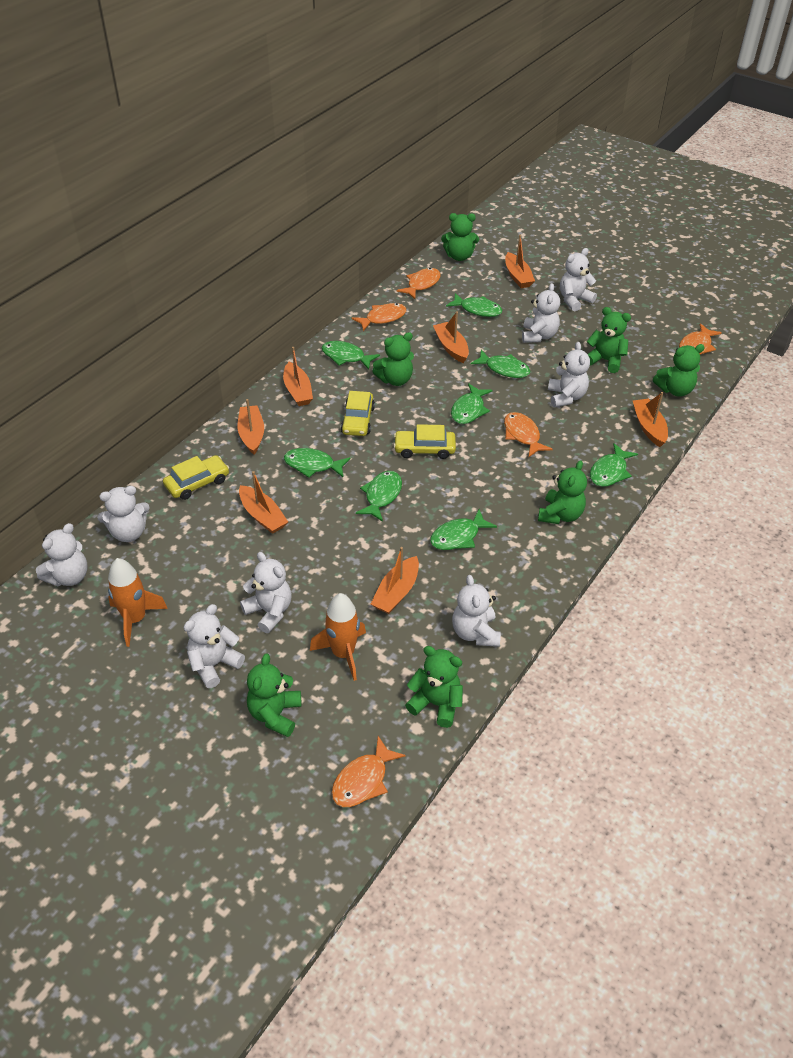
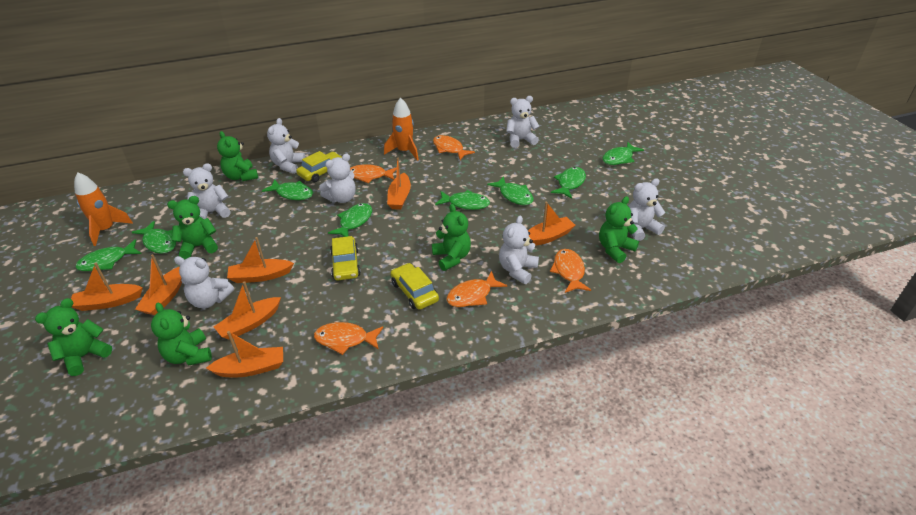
green teddy bear: 7 -> 6
white teddy bear: 8 -> 7

